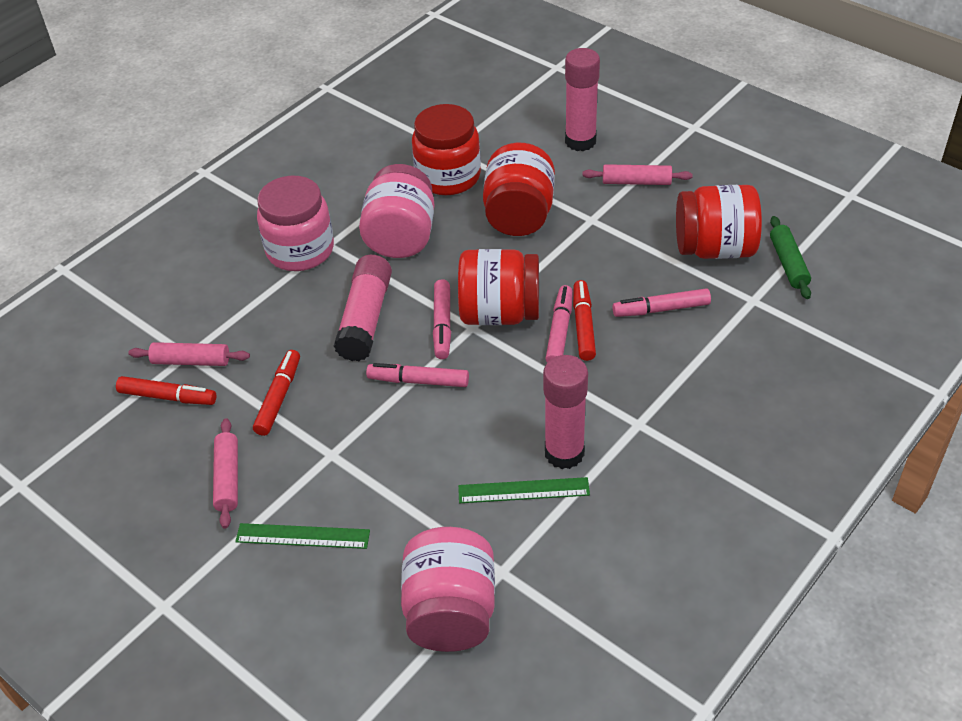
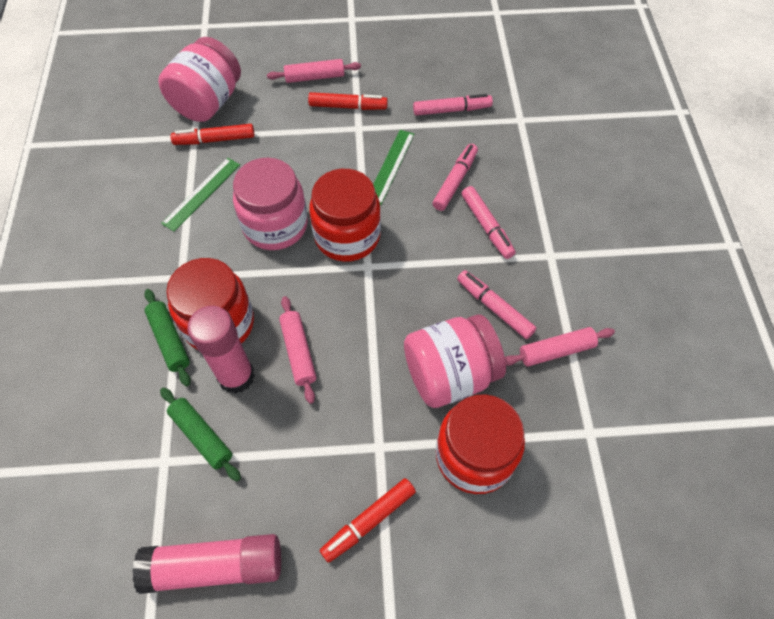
green rolling pin: 1 -> 2
pink glue stick: 3 -> 2
red jar: 4 -> 3

